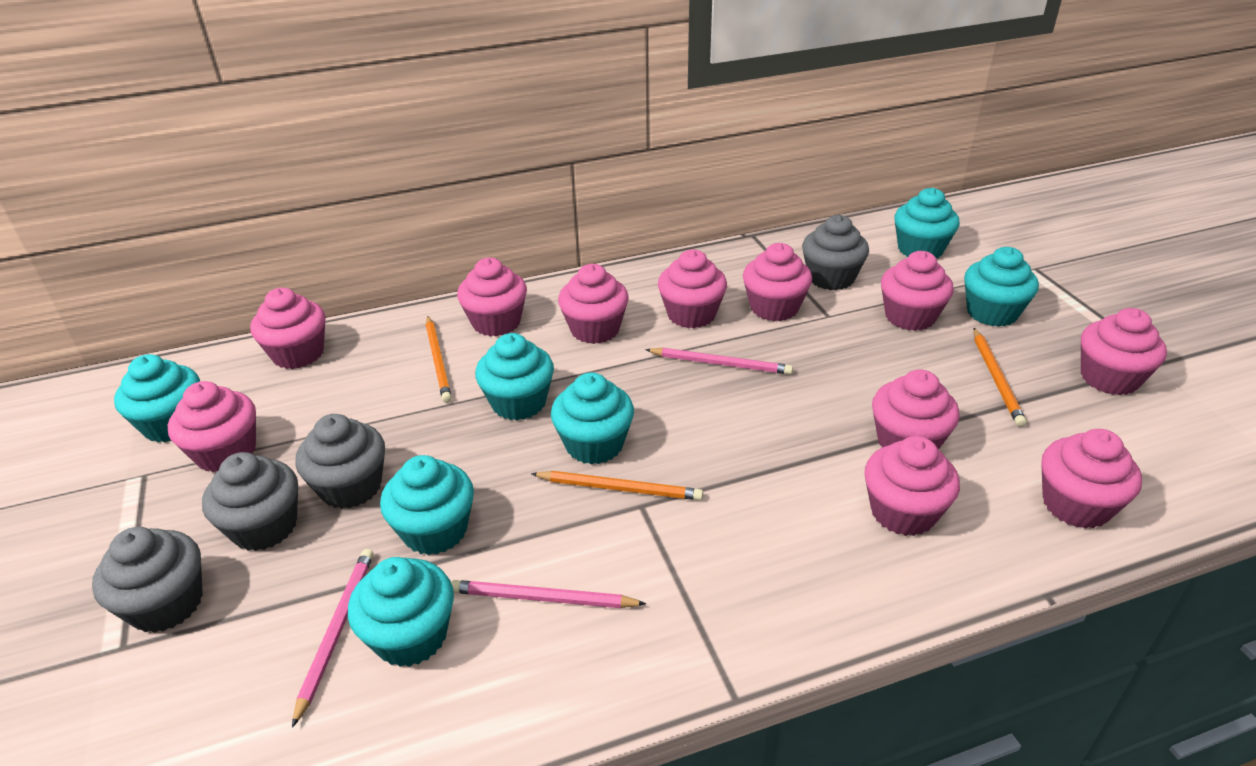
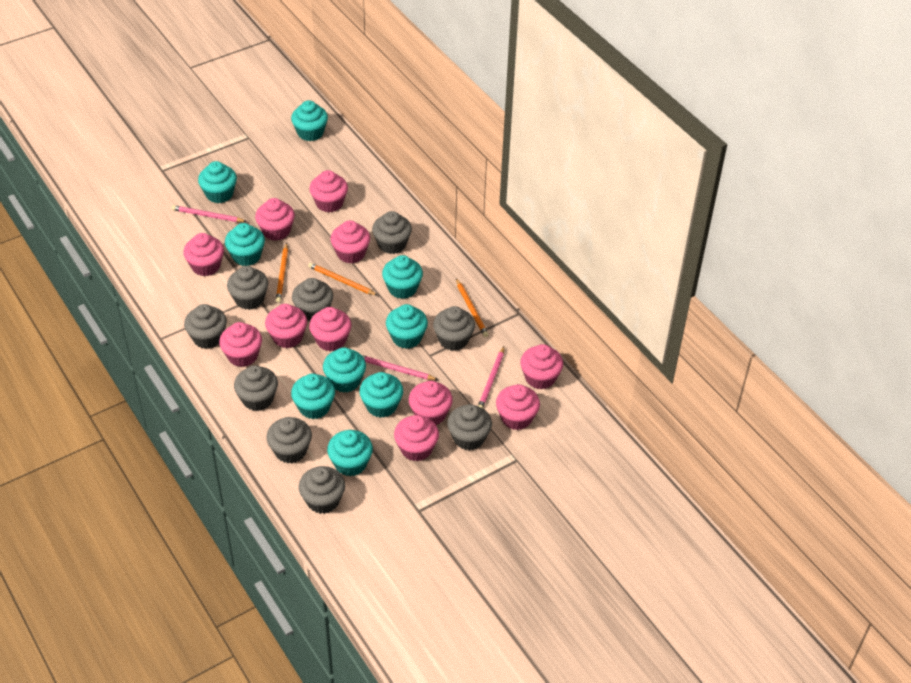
grey cupcake: 4 -> 9
turquoise cupcake: 7 -> 9

